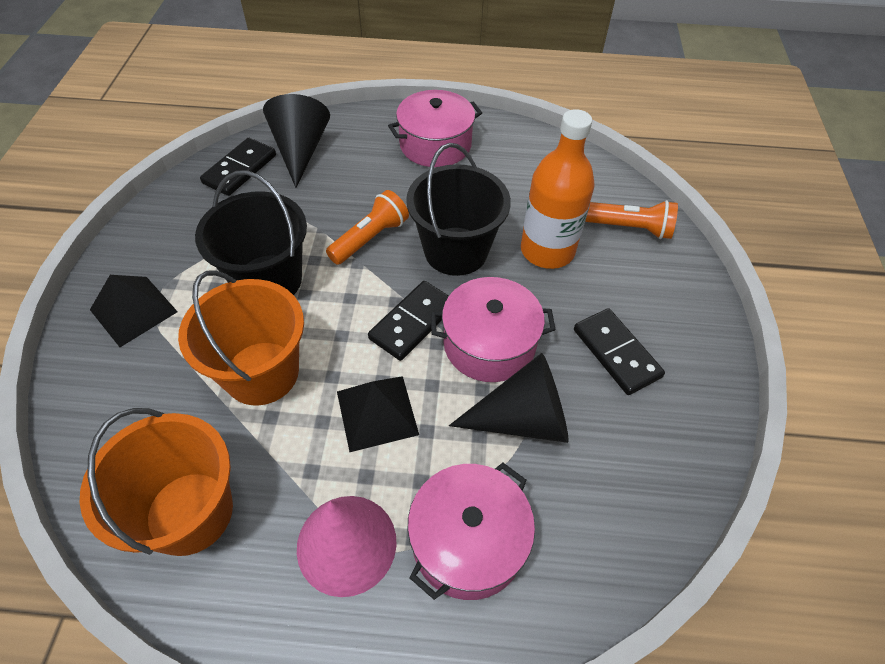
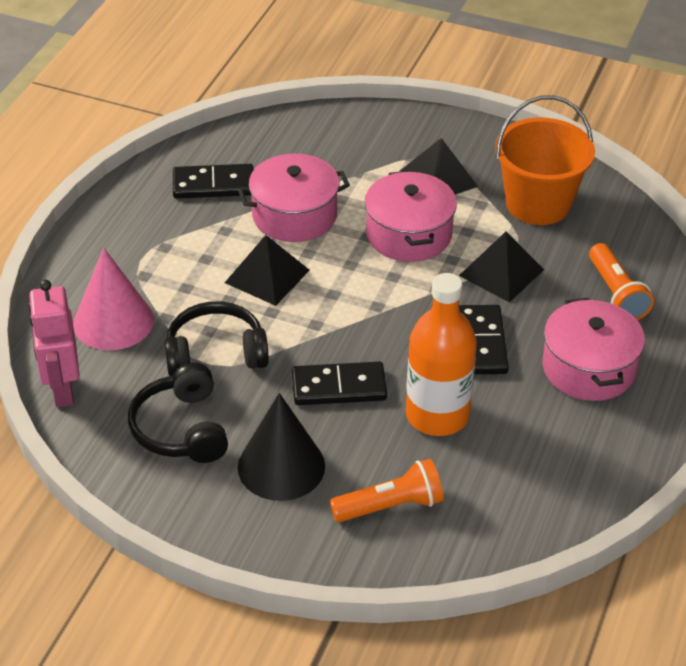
black bucket: 2 -> 0
black cone: 2 -> 1
black headphones: 0 -> 2
black pyramid: 2 -> 3
orange bucket: 2 -> 1
pink robot: 0 -> 1

